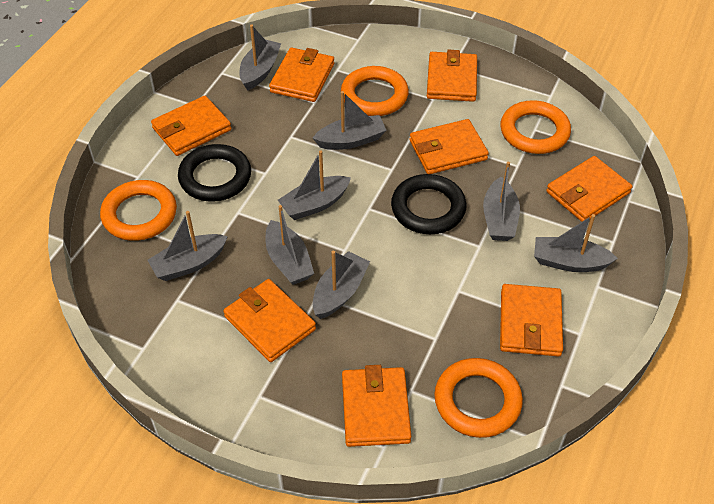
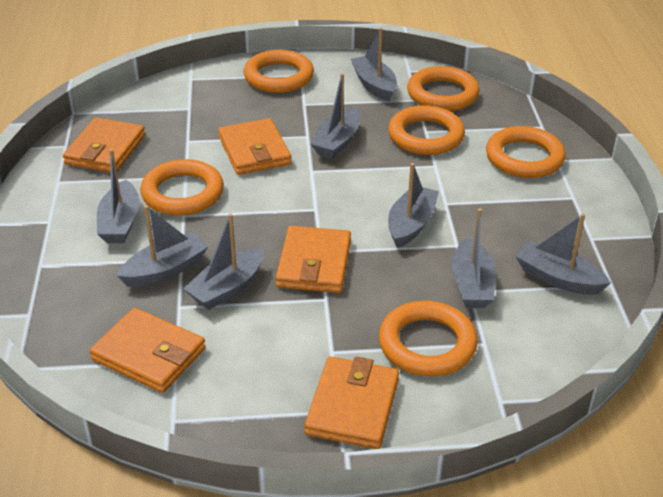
black ring: 2 -> 0
orange ring: 4 -> 6
orange wallet: 8 -> 5

